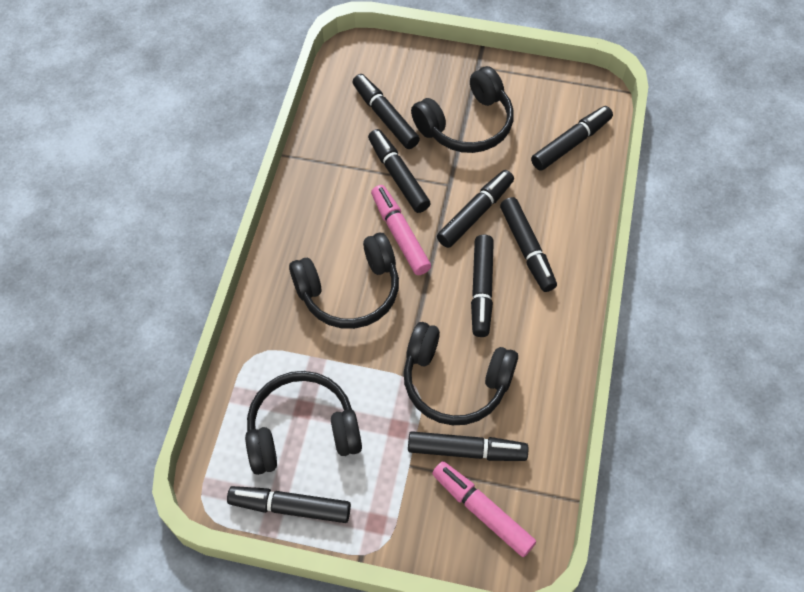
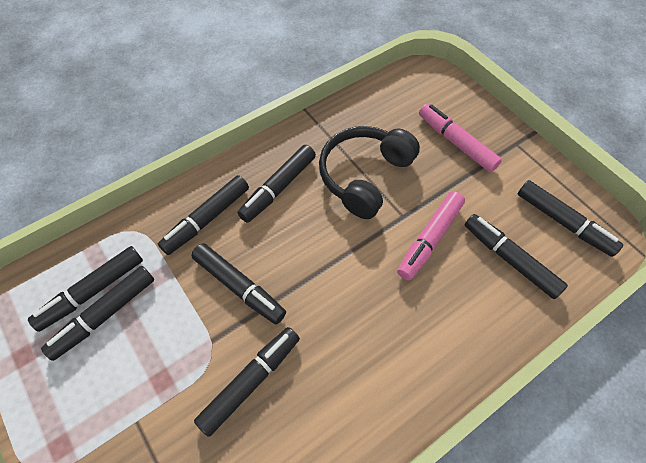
black headphones: 4 -> 1

